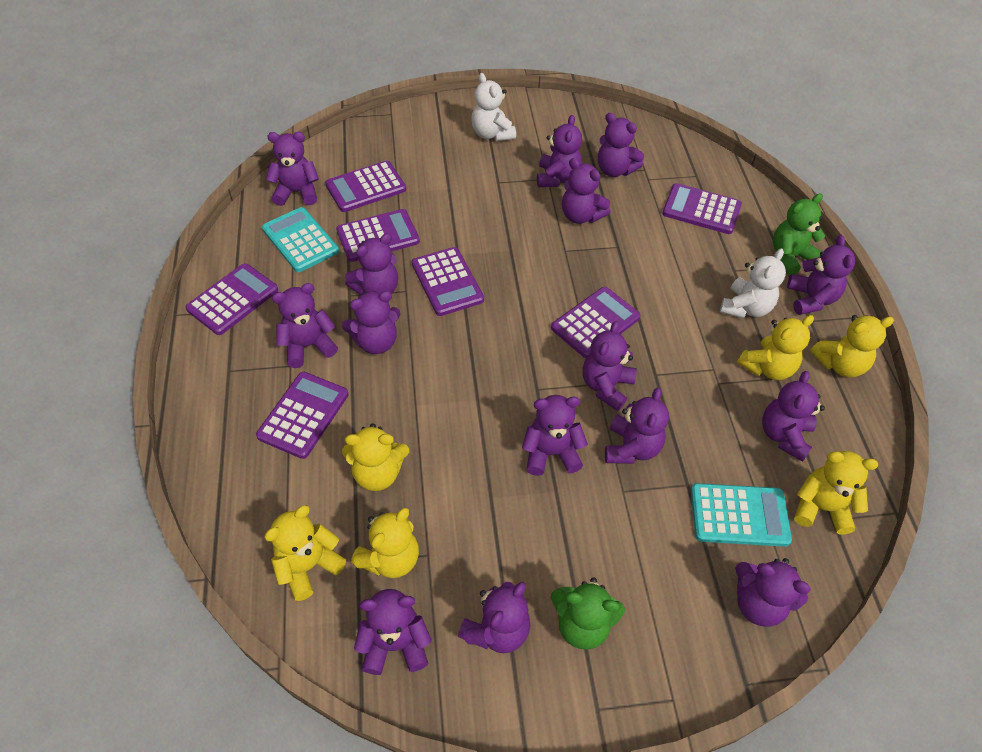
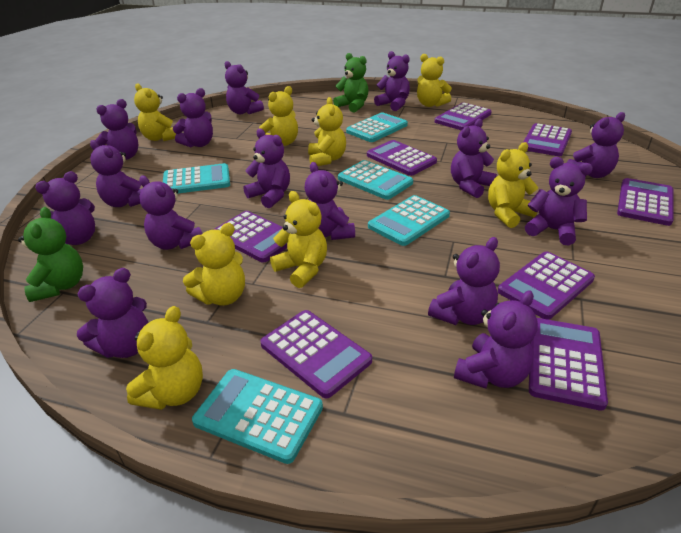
purple calculator: 7 -> 8
turquoise calculator: 2 -> 5
white teddy bear: 2 -> 0
yellow teddy bear: 6 -> 8

